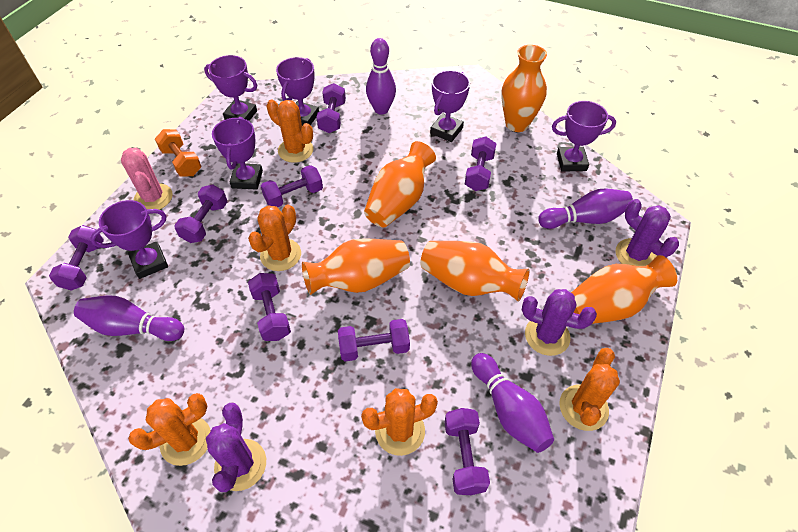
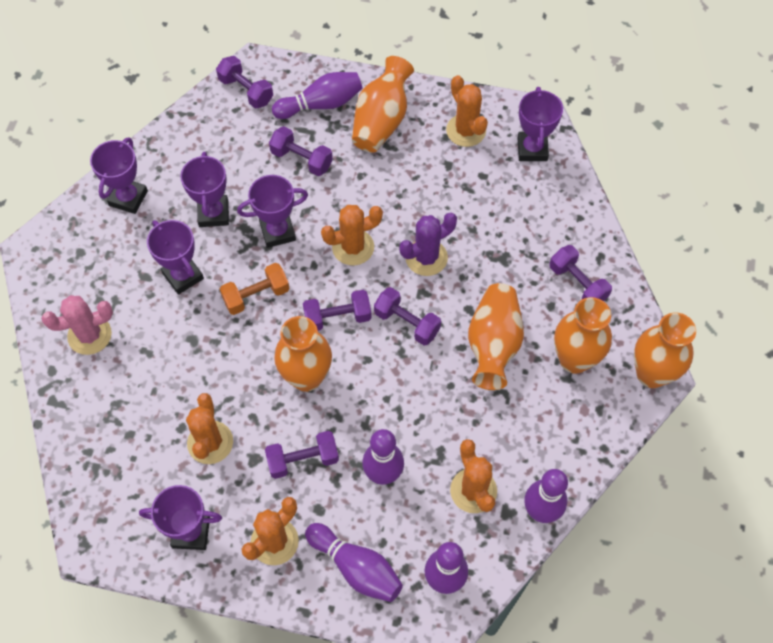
purple bowling pin: 4 -> 5
purple cactus: 3 -> 1
purple dumbbell: 8 -> 6

